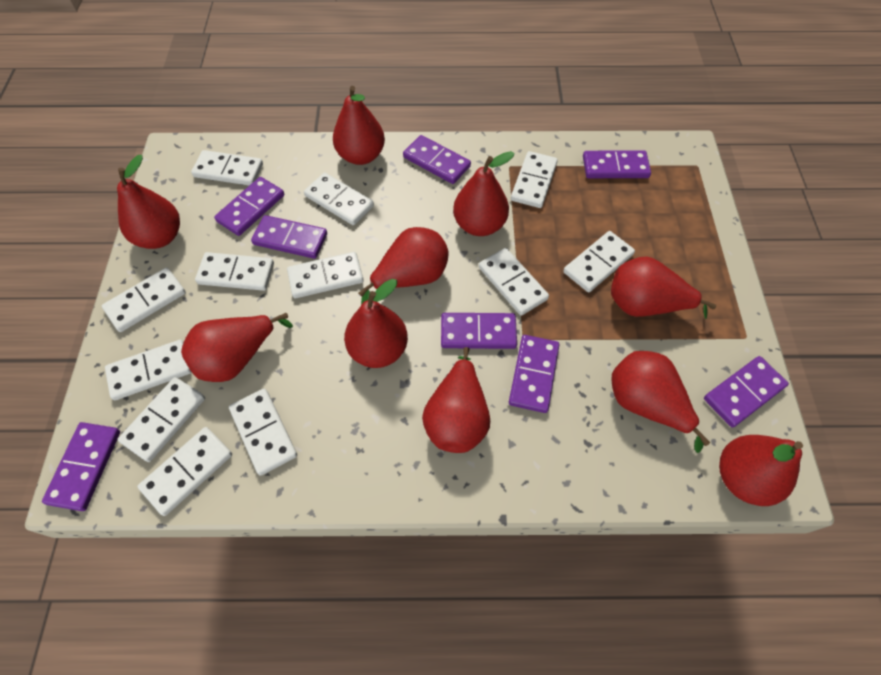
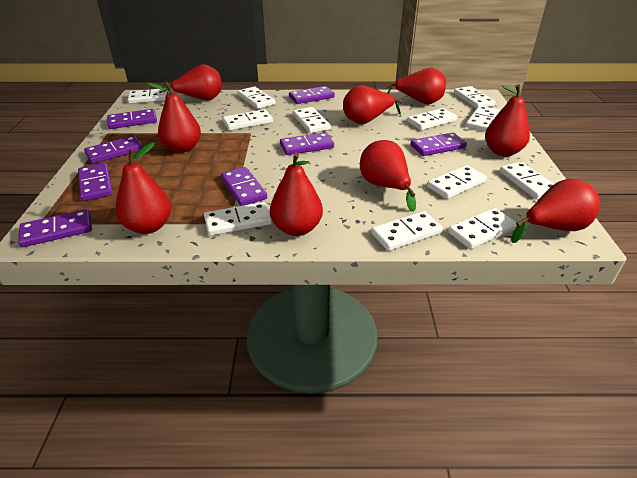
red pear: 10 -> 9

